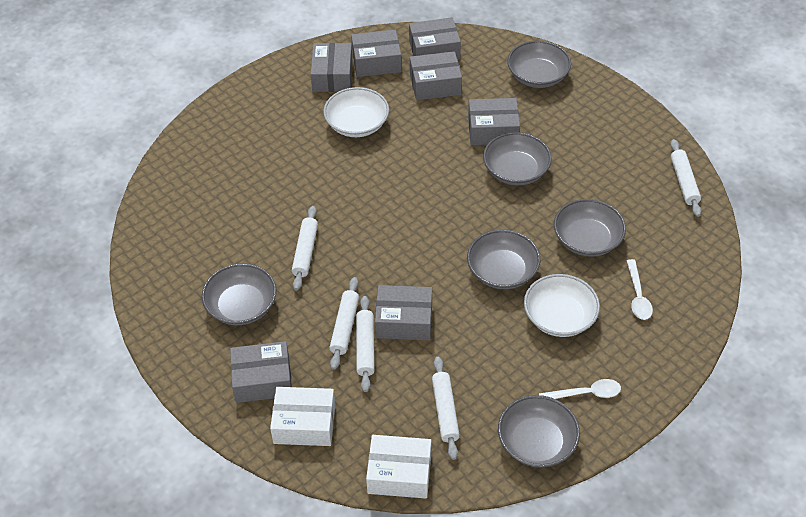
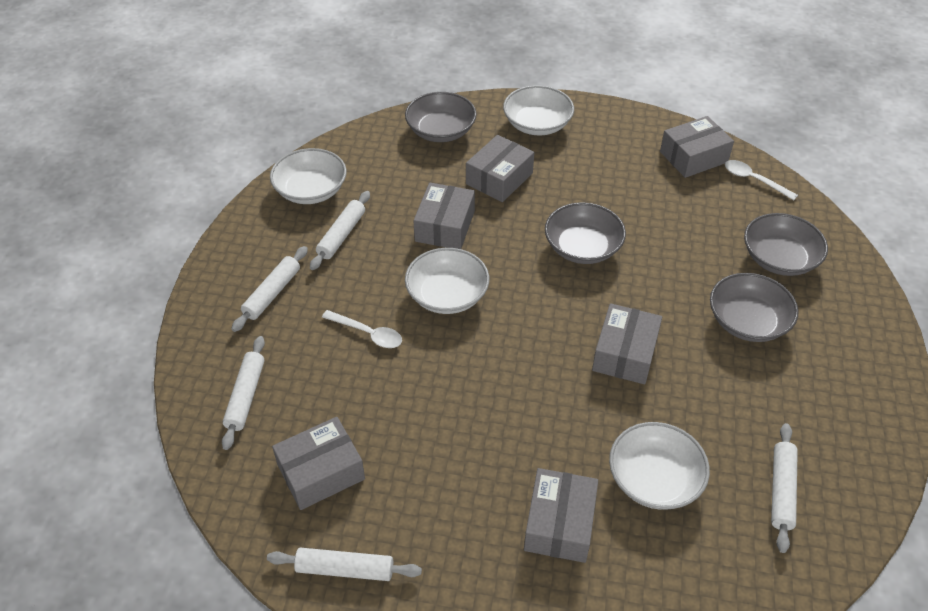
grey bowl: 6 -> 4
grey box: 7 -> 6
white bowl: 2 -> 4
white box: 2 -> 0

